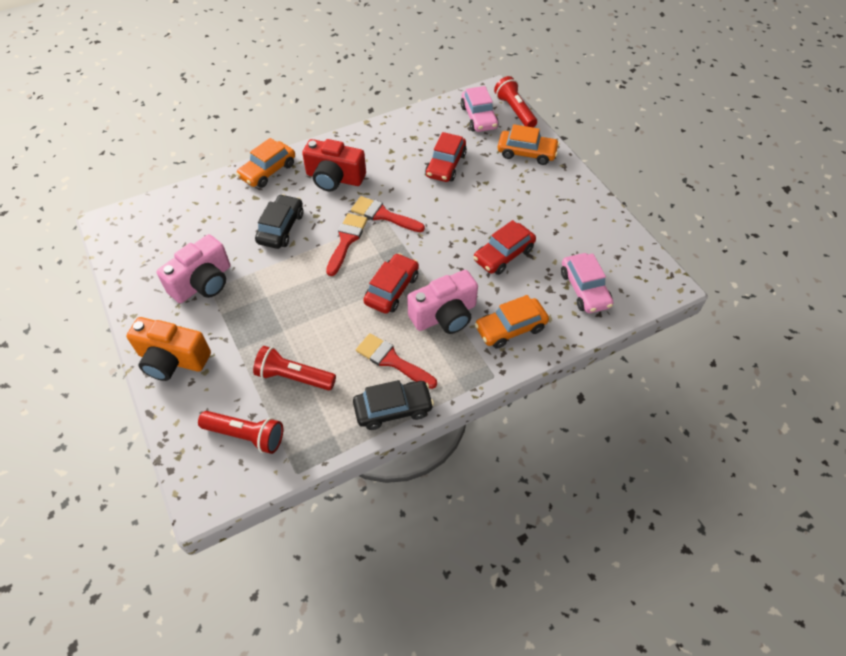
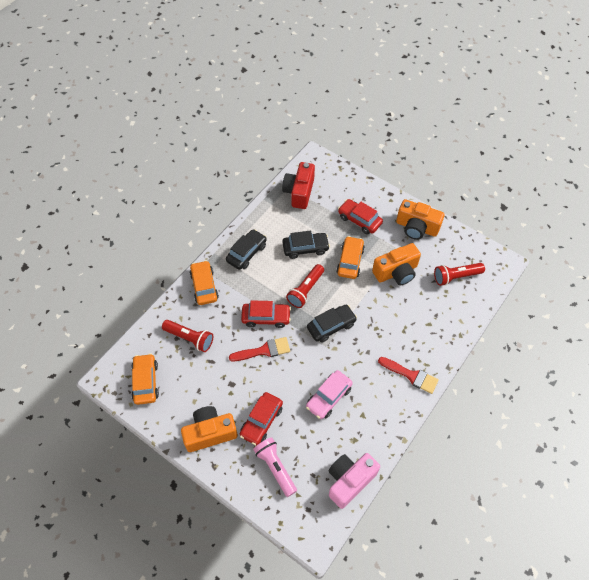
black car: 2 -> 3
orange camera: 1 -> 3
pink camera: 2 -> 1
pink car: 2 -> 1
pink flashlight: 0 -> 1
red brush: 3 -> 2

